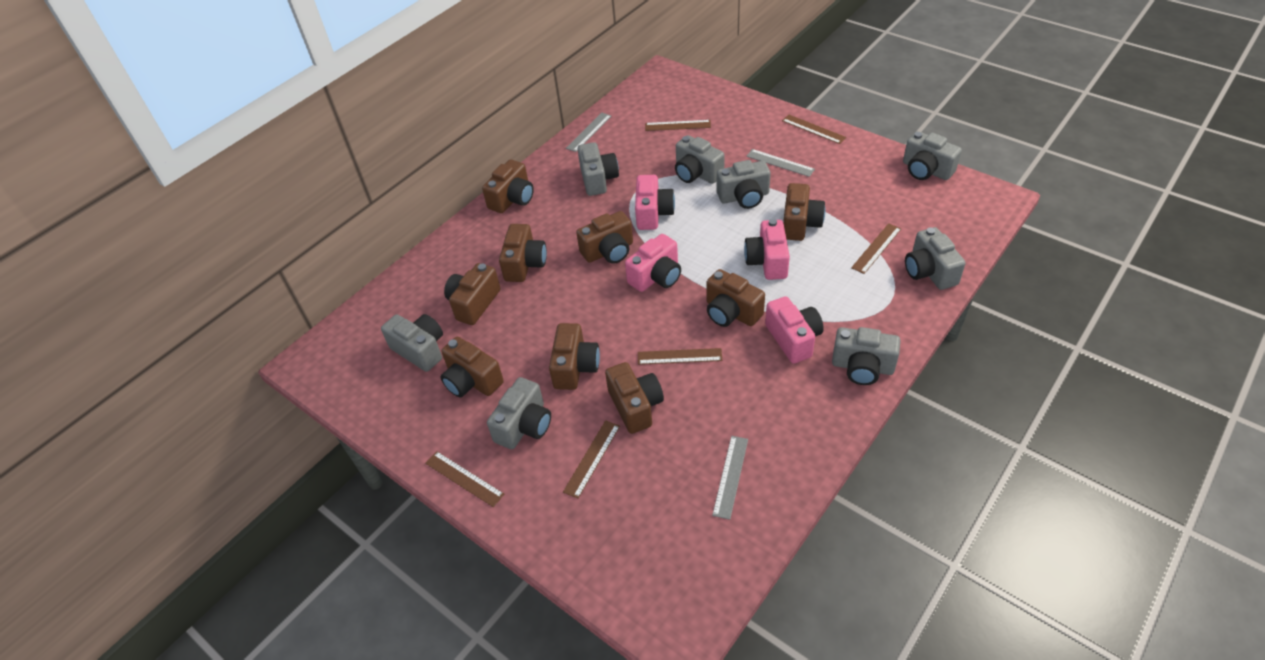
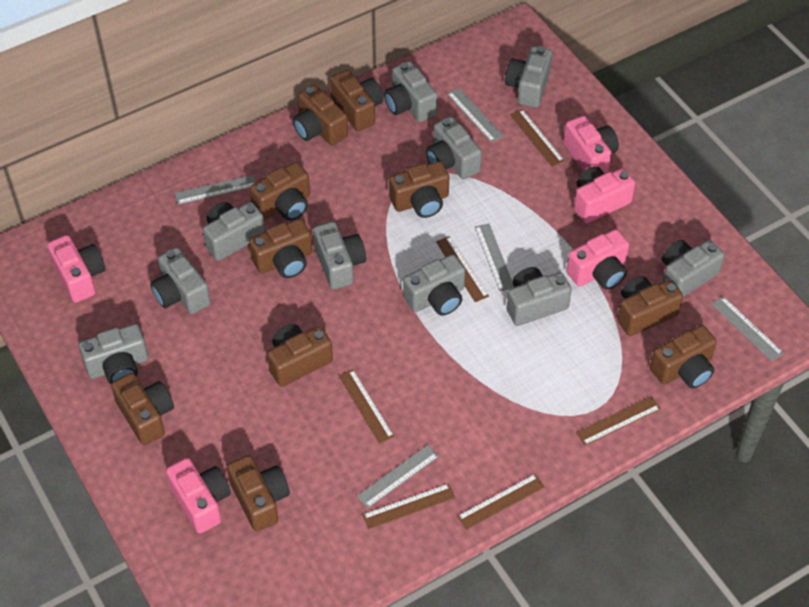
brown camera: 9 -> 10
grey camera: 8 -> 10
grey ruler: 3 -> 5
pink camera: 4 -> 5

